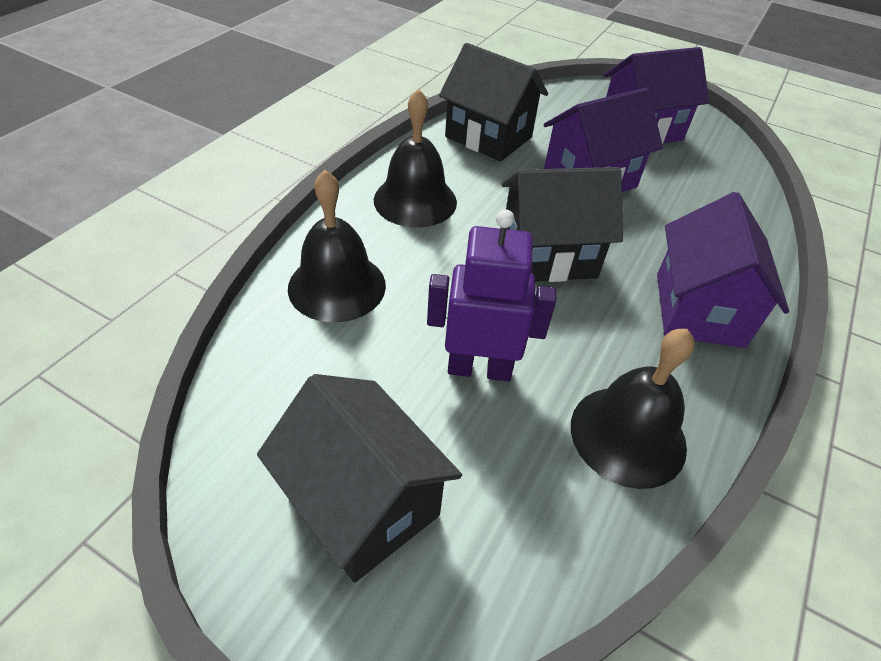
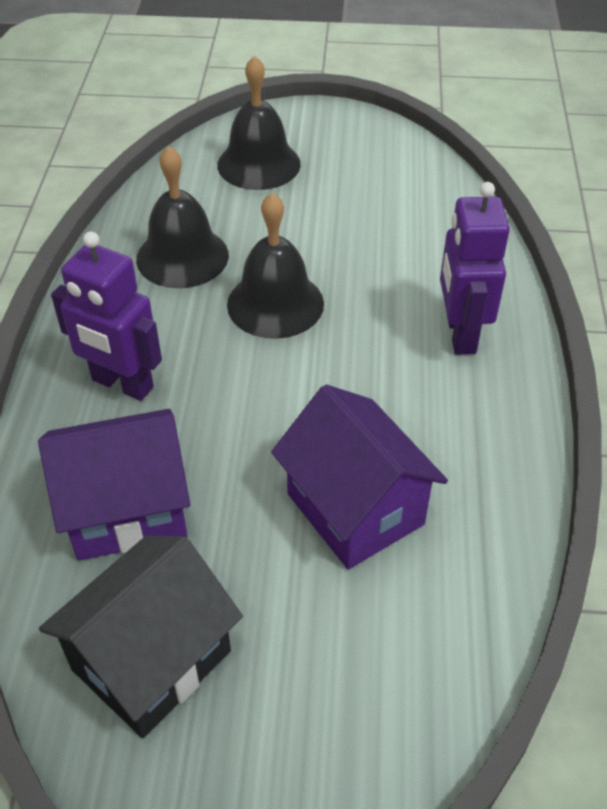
black house: 3 -> 1
purple house: 3 -> 2
purple robot: 1 -> 2

